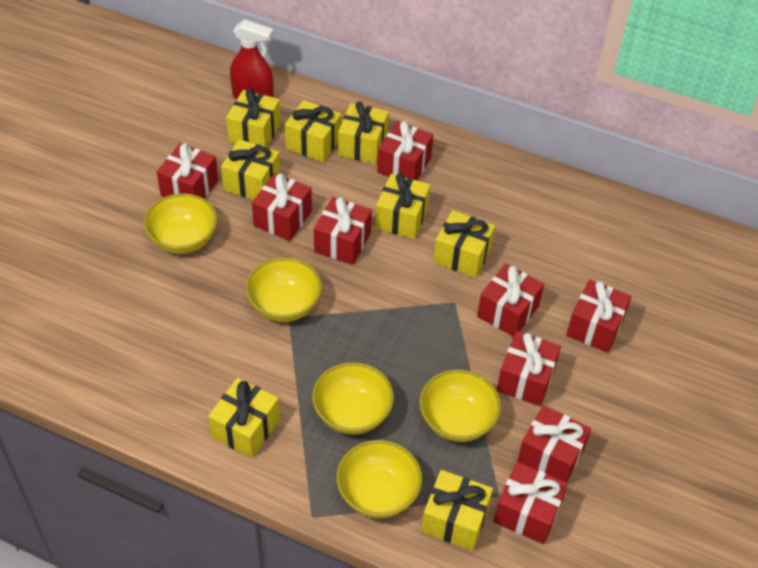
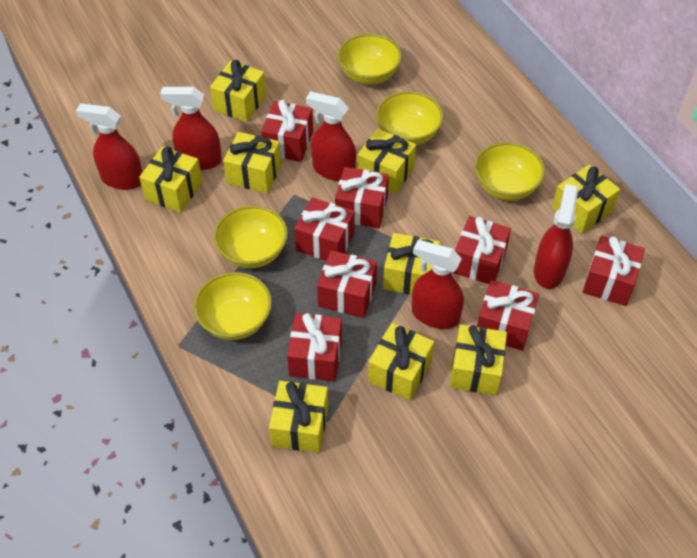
red gift: 9 -> 8
red spray bottle: 1 -> 5
yellow gift: 8 -> 9

